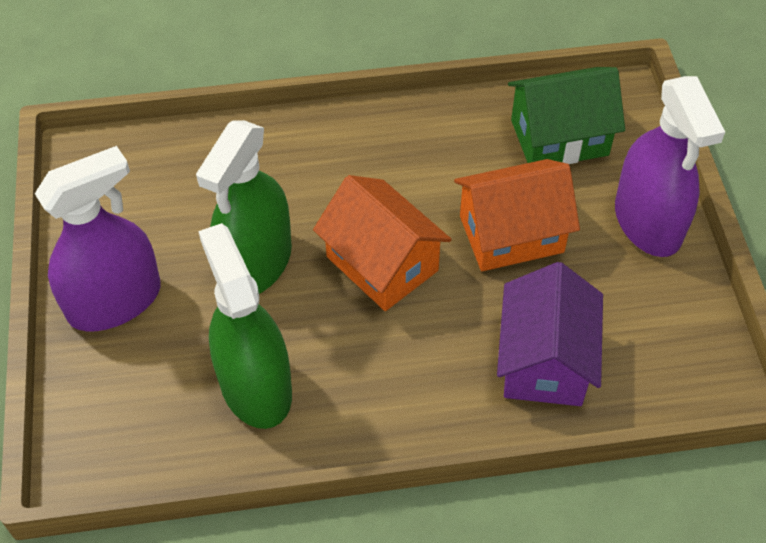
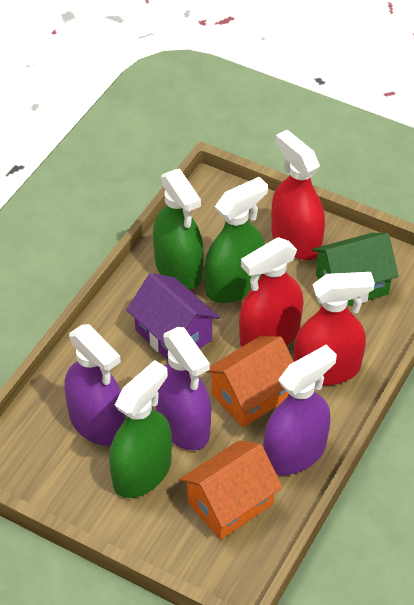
green spray bottle: 2 -> 3
purple spray bottle: 2 -> 3
red spray bottle: 0 -> 3

